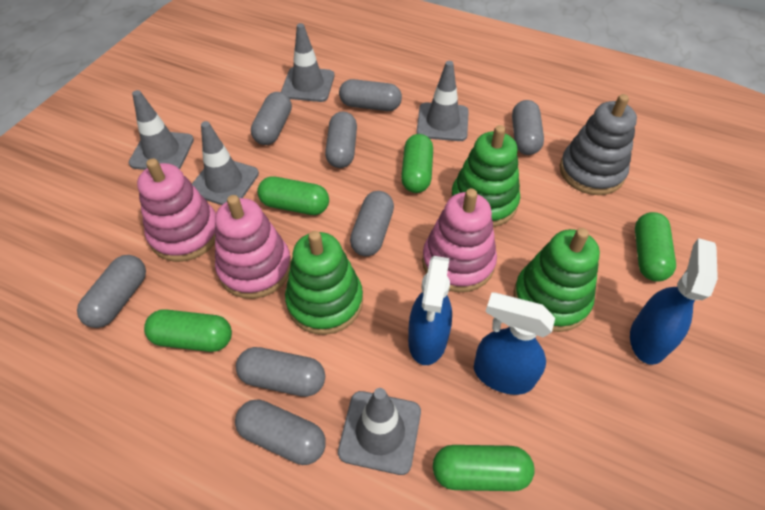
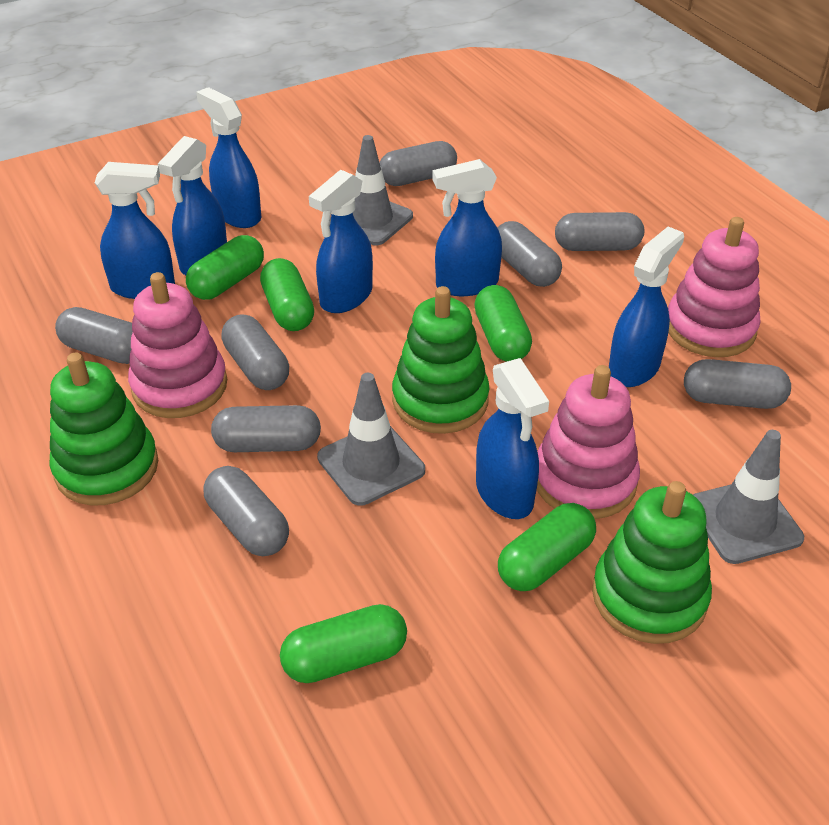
blue spray bottle: 3 -> 7
grey stacking toy: 1 -> 0
grey traffic cone: 5 -> 3

